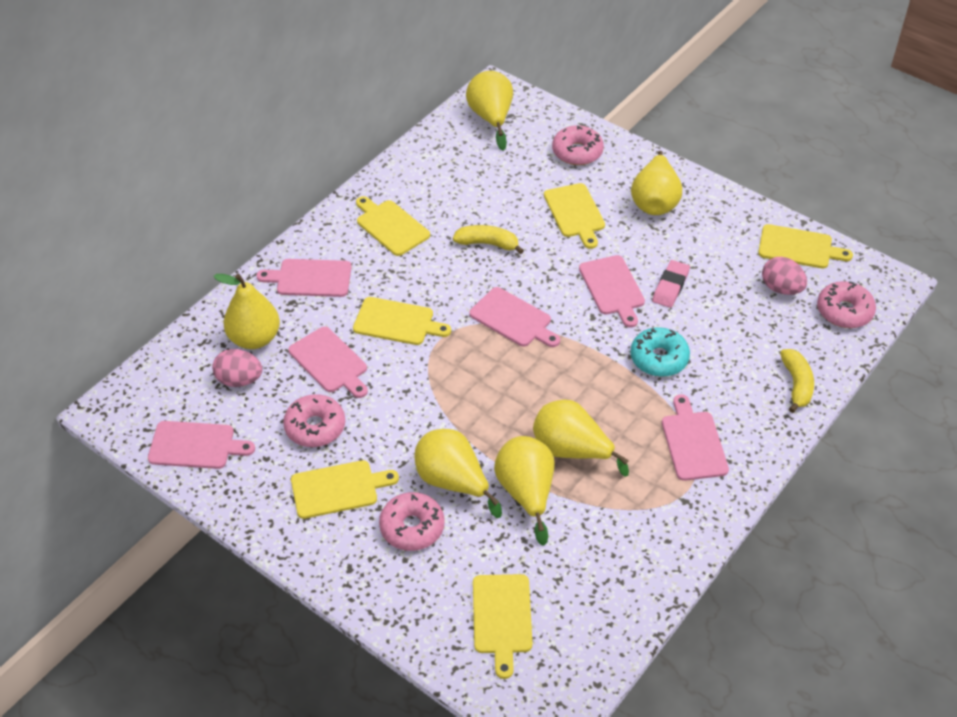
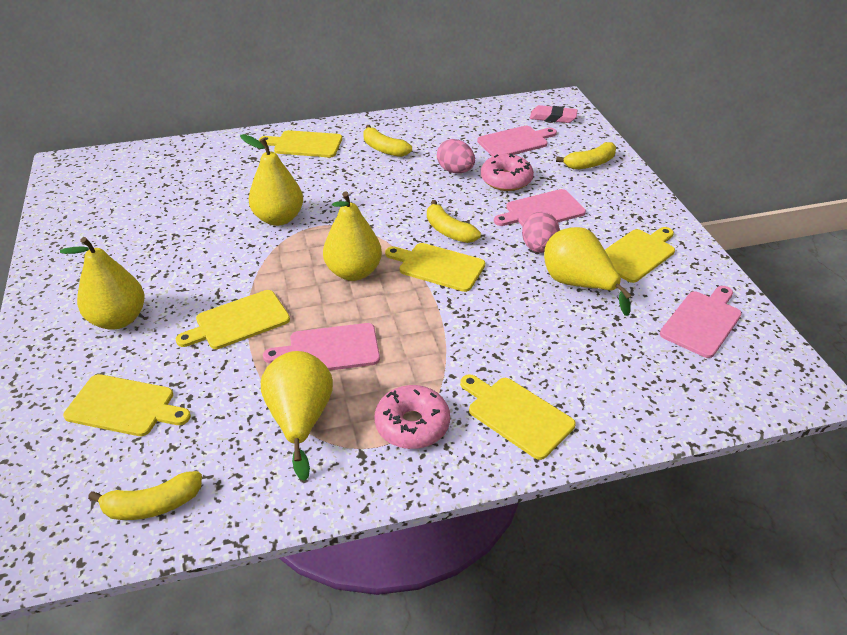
pink cutting board: 6 -> 4
pink donut: 4 -> 2
turquoise donut: 1 -> 0
yellow banana: 2 -> 4
yellow pear: 6 -> 5

